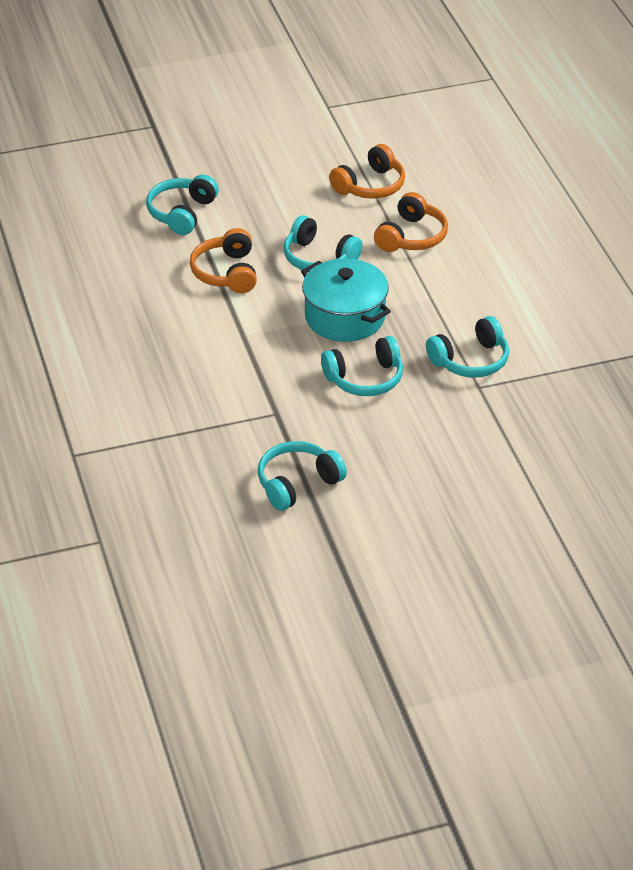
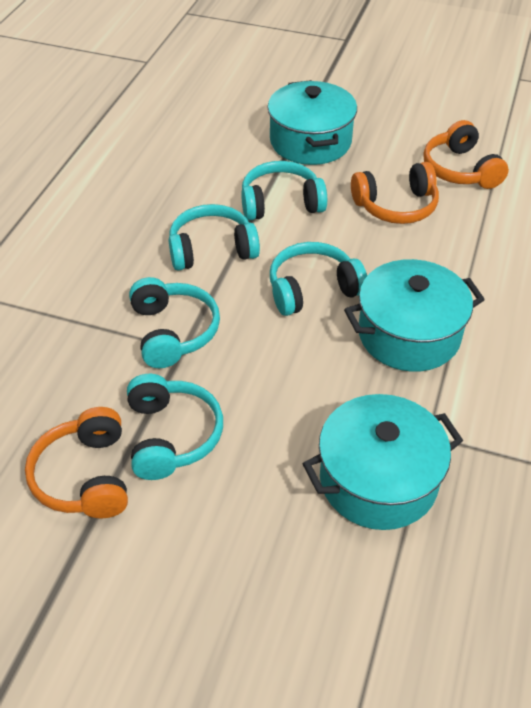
turquoise pot: 1 -> 3

